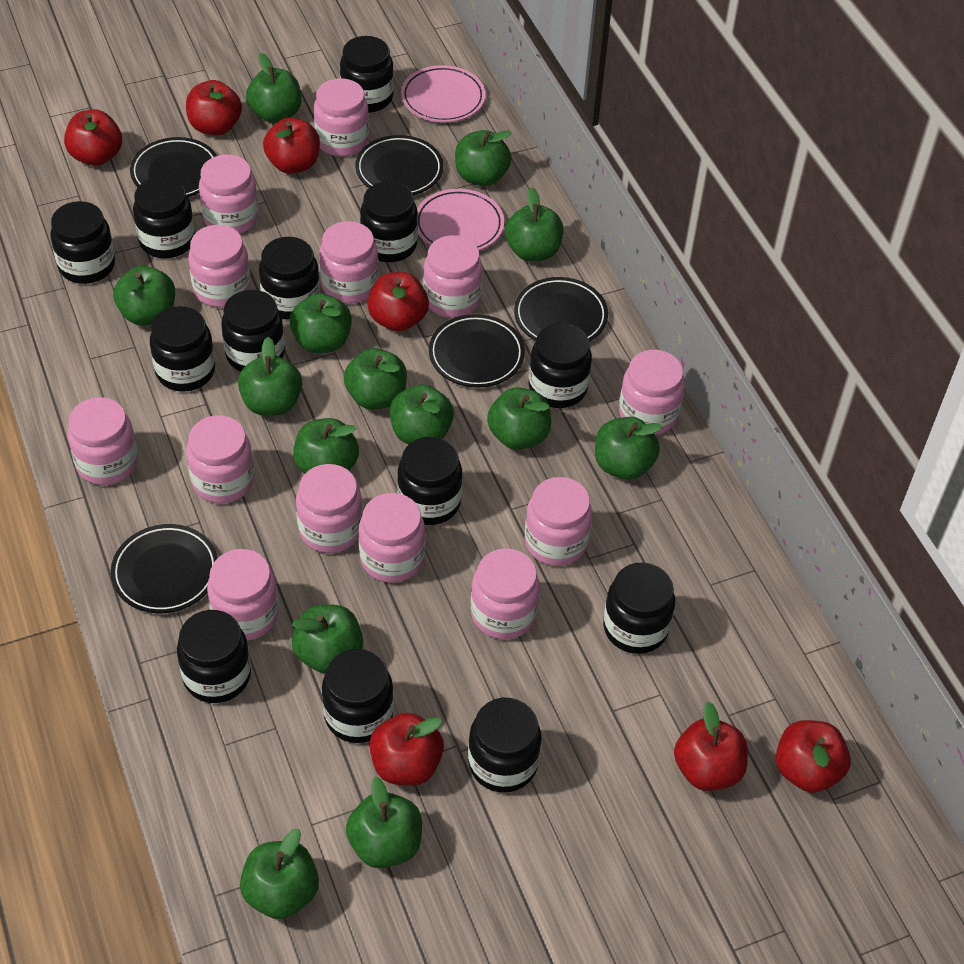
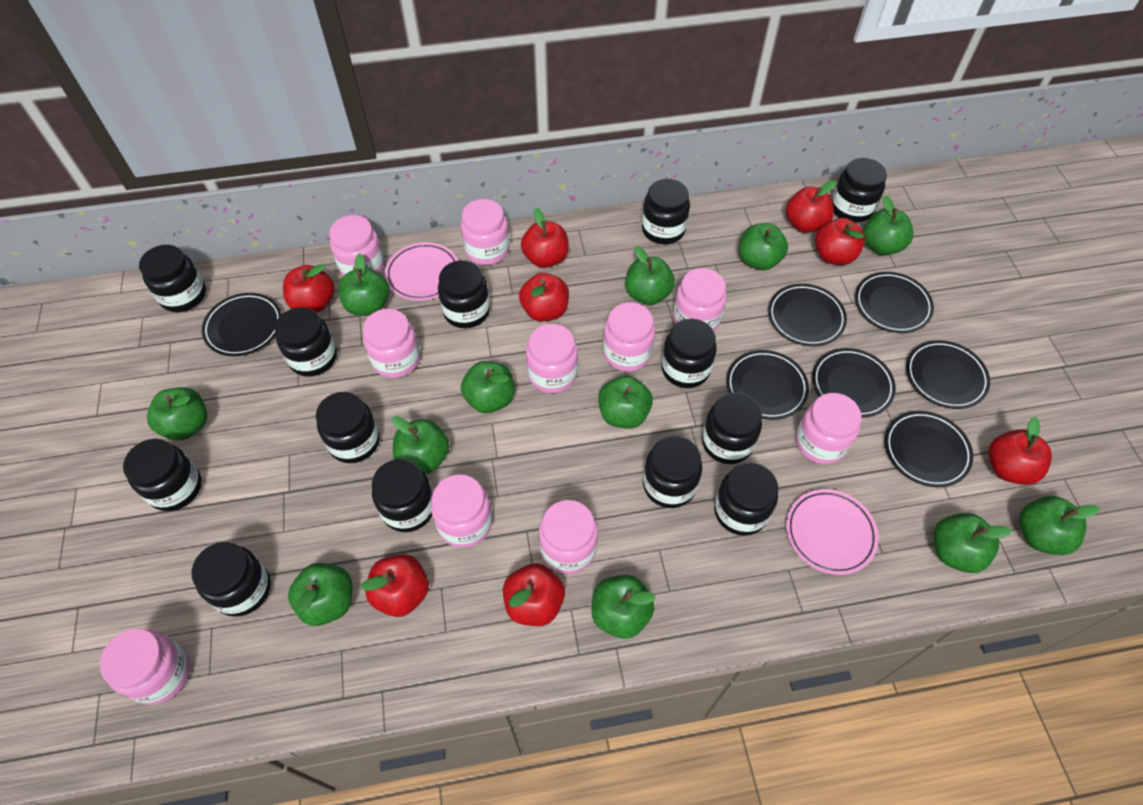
black plate: 5 -> 7
green apple: 14 -> 12
pink jar: 13 -> 10
red apple: 7 -> 8

